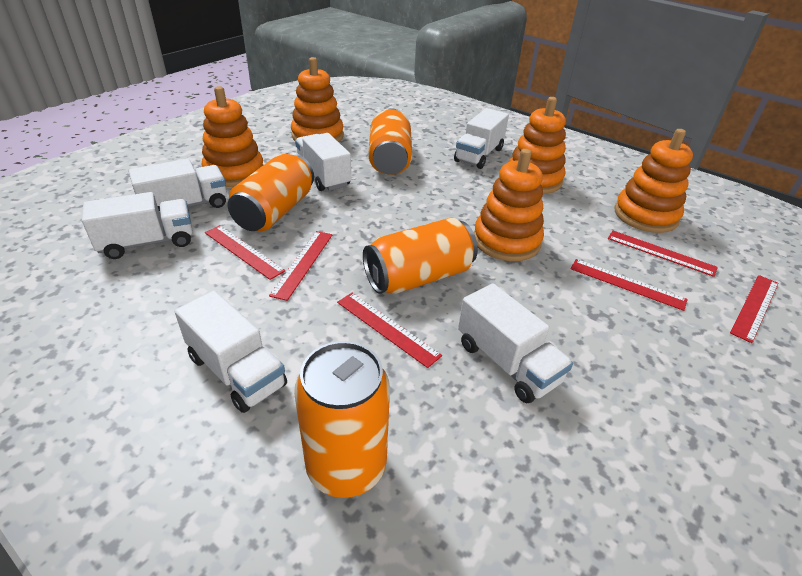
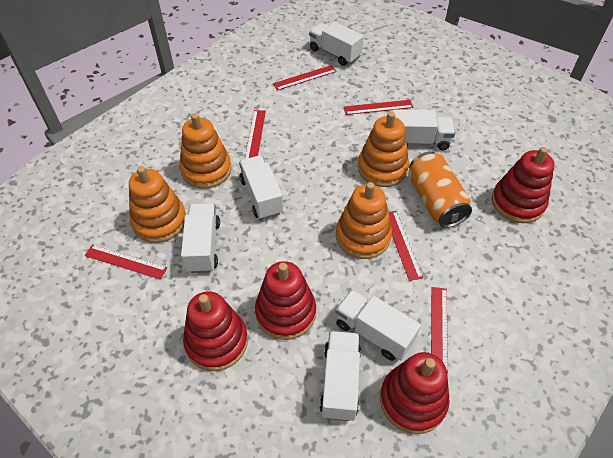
orange can: 4 -> 1
orange stacking toy: 5 -> 4
red stacking toy: 0 -> 4

